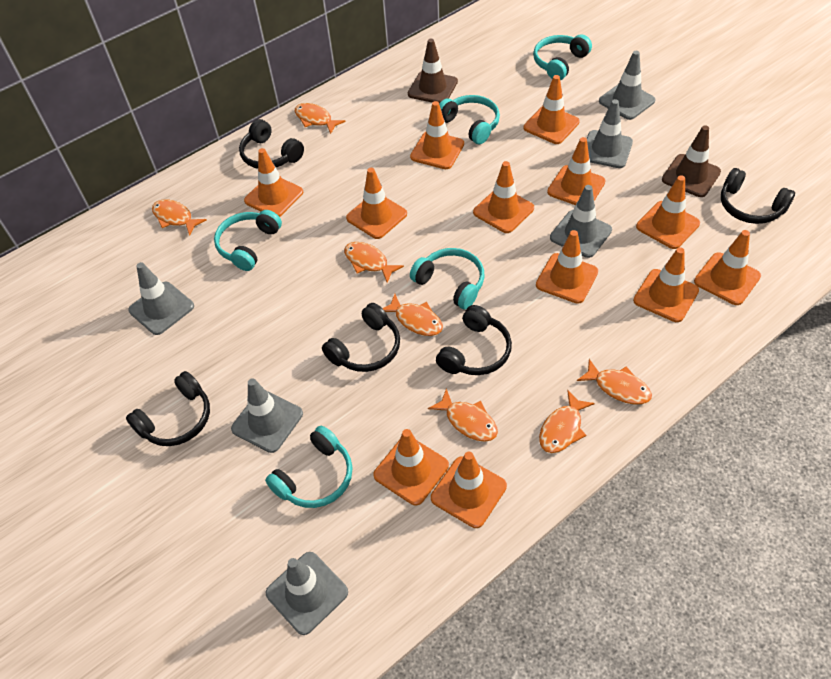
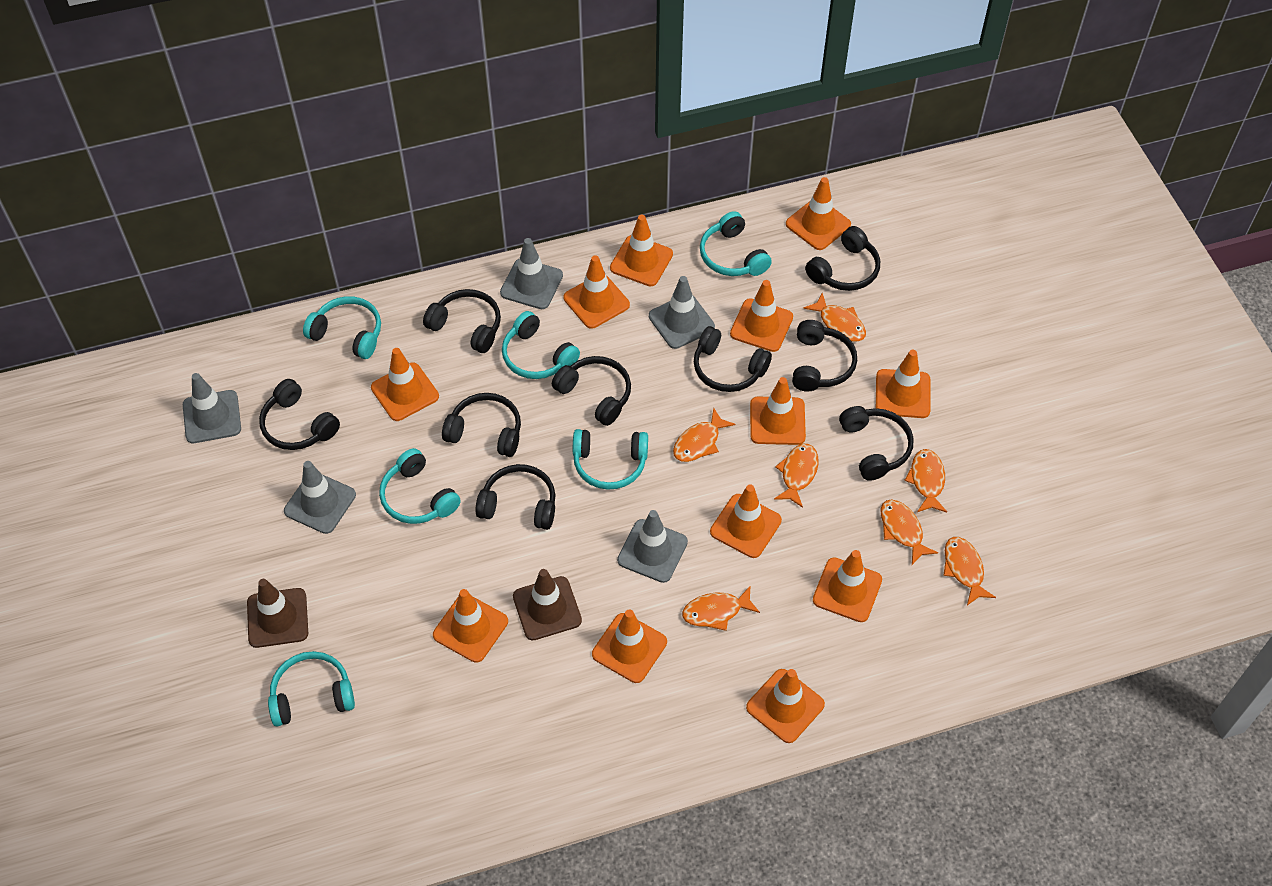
black headphones: 5 -> 9
grey traffic cone: 6 -> 5
turquoise headphones: 5 -> 6

